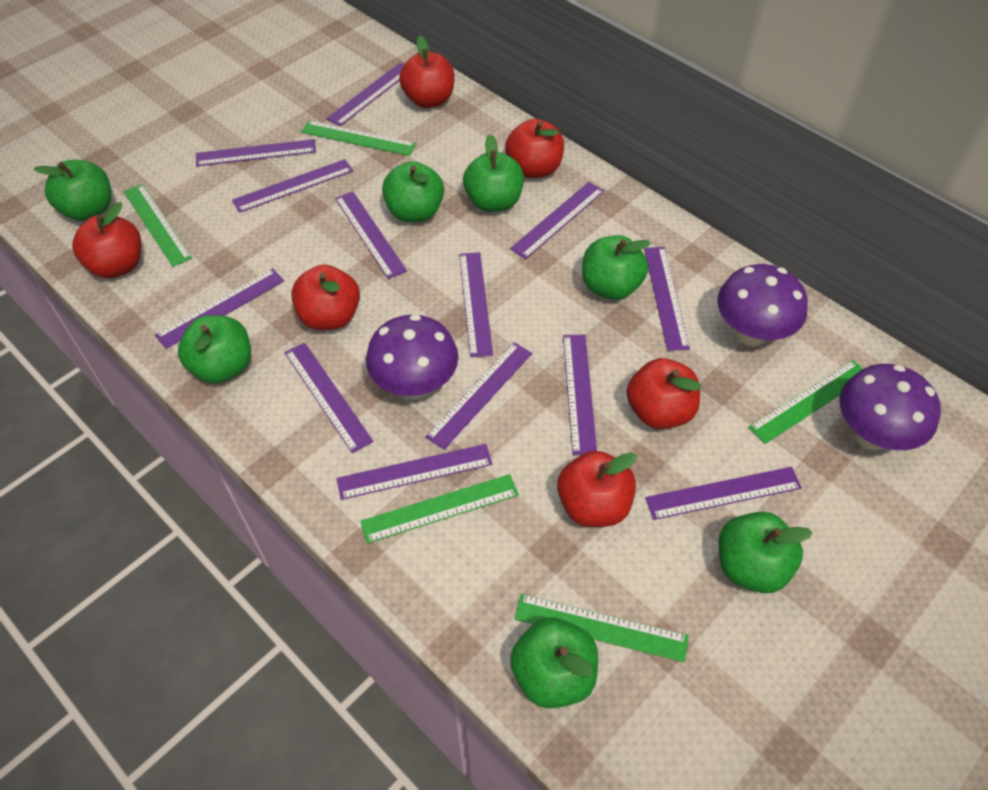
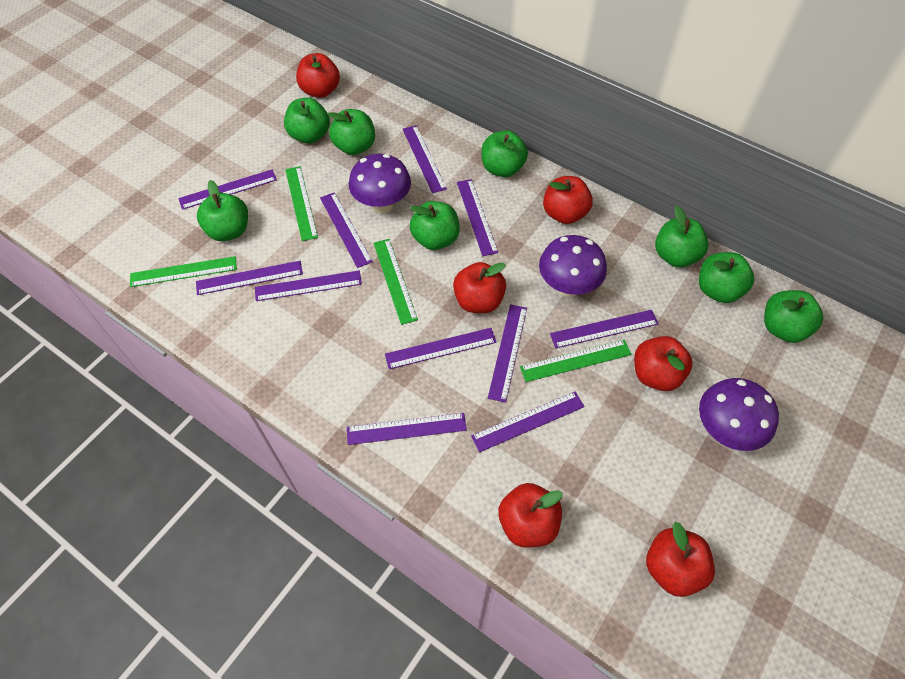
green apple: 7 -> 8
green ruler: 5 -> 4
purple ruler: 13 -> 11

